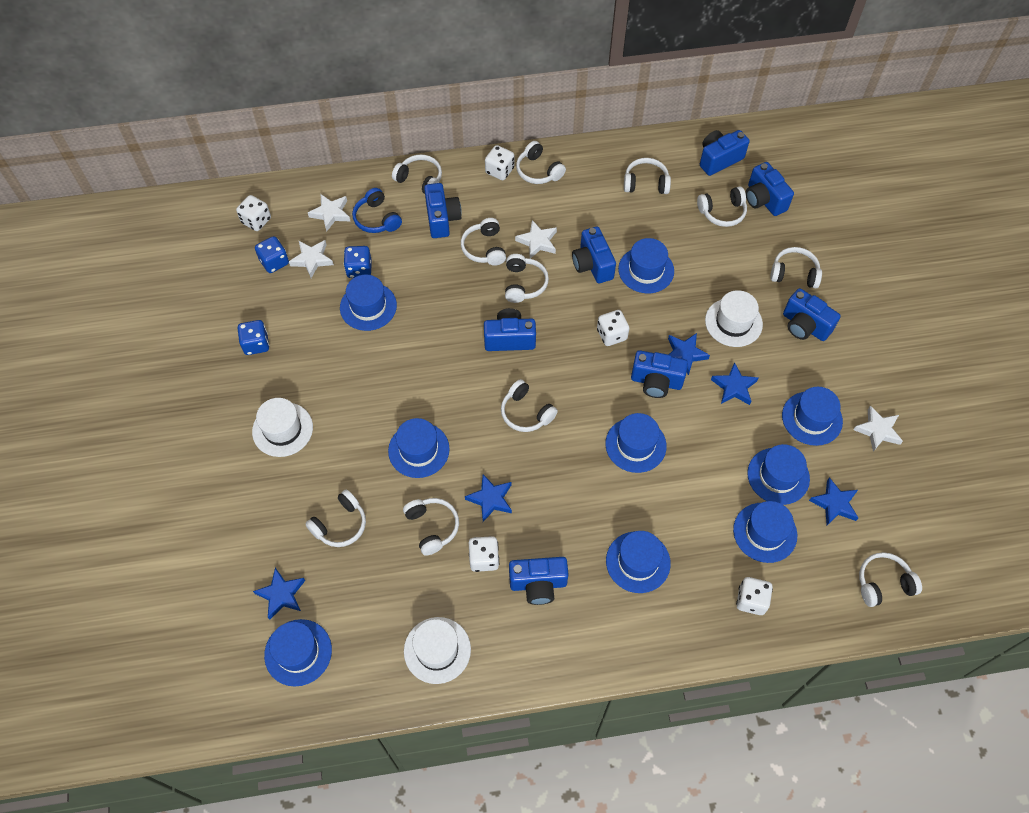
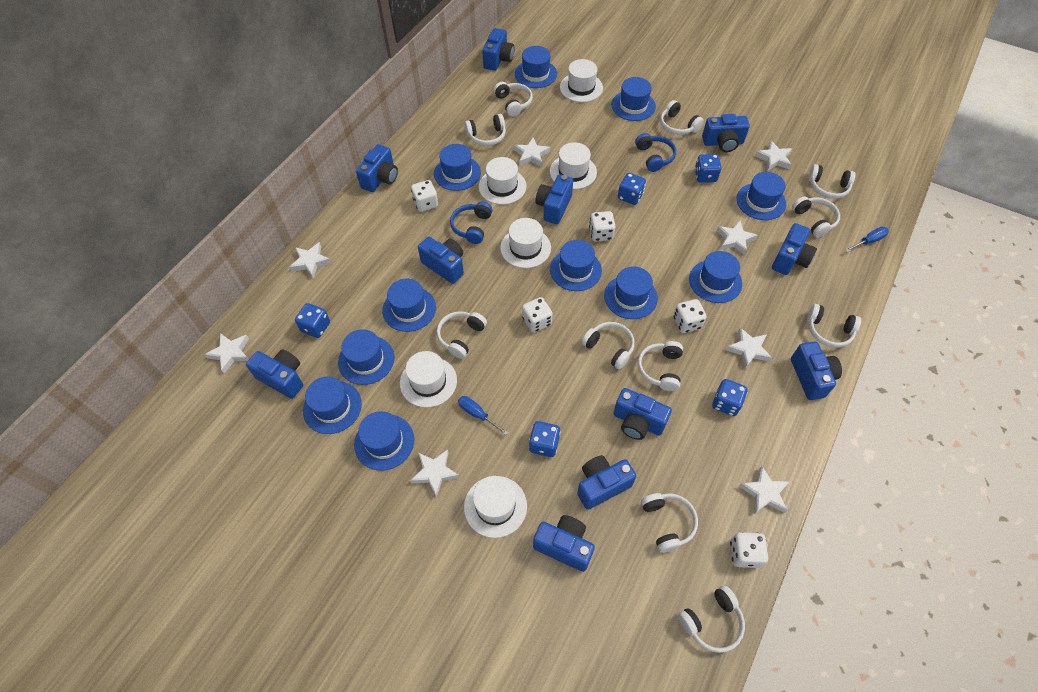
blue camera: 8 -> 11
blue dice: 3 -> 5
blue hat: 9 -> 11
blue headphones: 1 -> 2
blue screwdriver: 0 -> 2
blue star: 5 -> 0
white hat: 3 -> 6
white star: 4 -> 8

